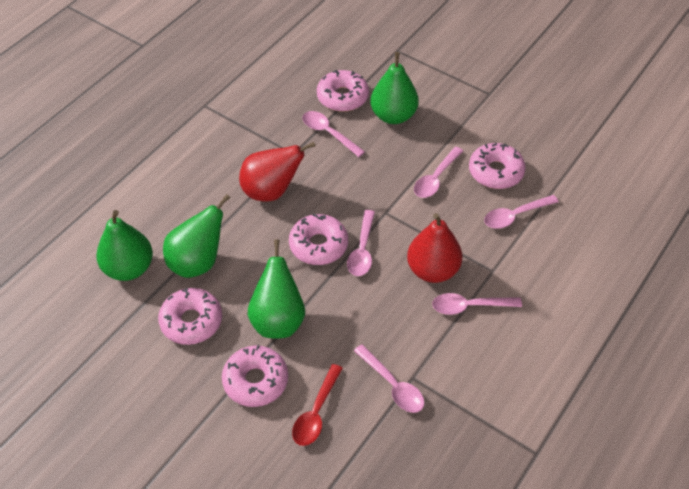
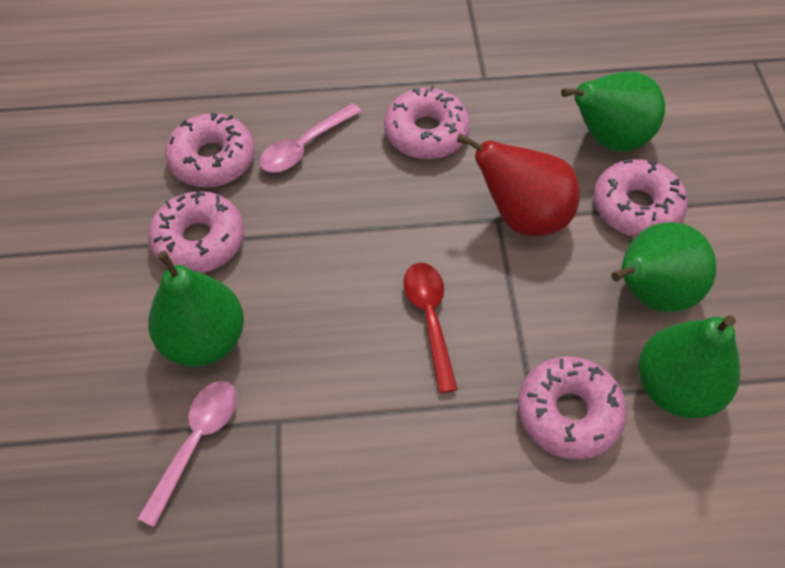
pink spoon: 6 -> 2
red pear: 2 -> 1

